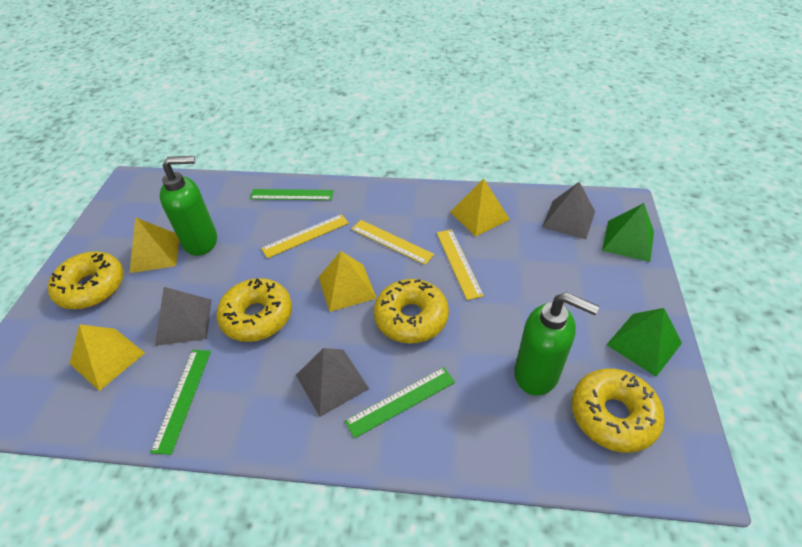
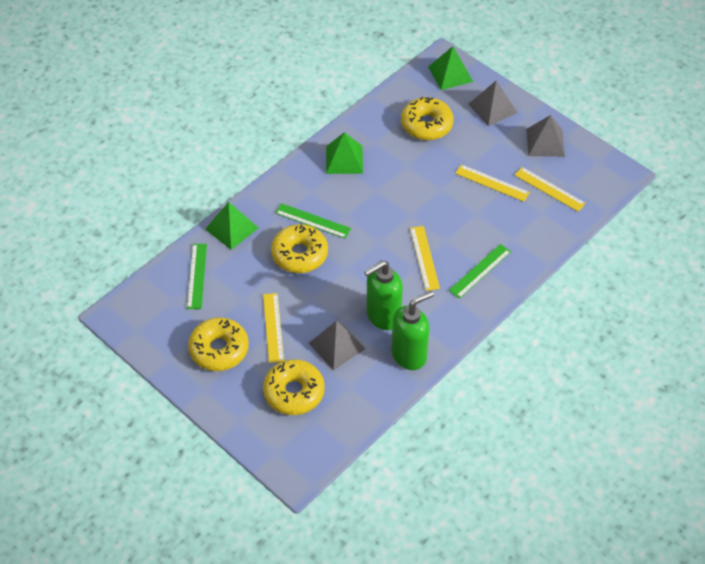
green pyramid: 2 -> 3
yellow pyramid: 4 -> 0
yellow ruler: 3 -> 4

